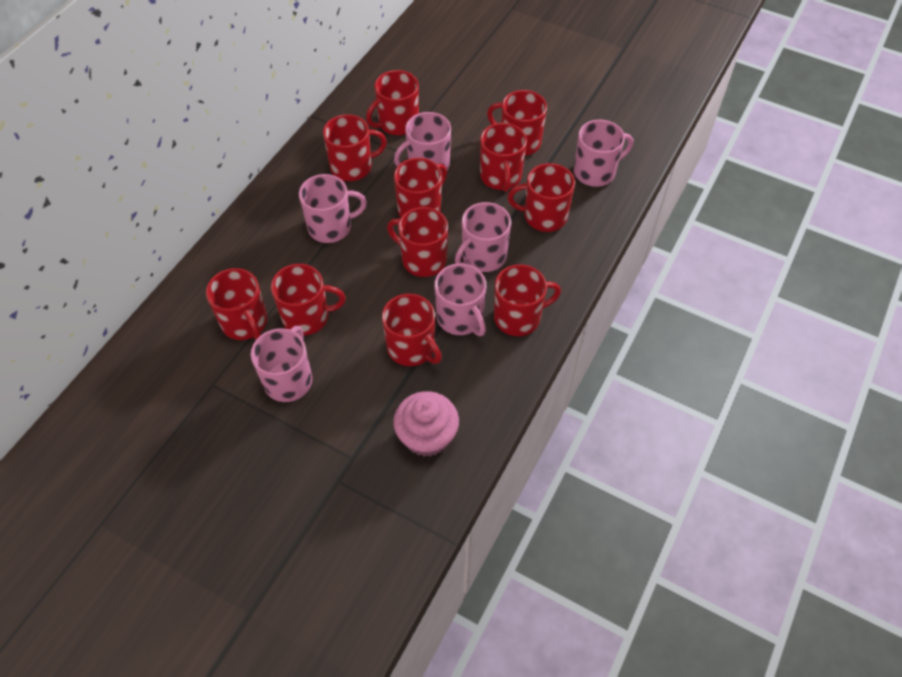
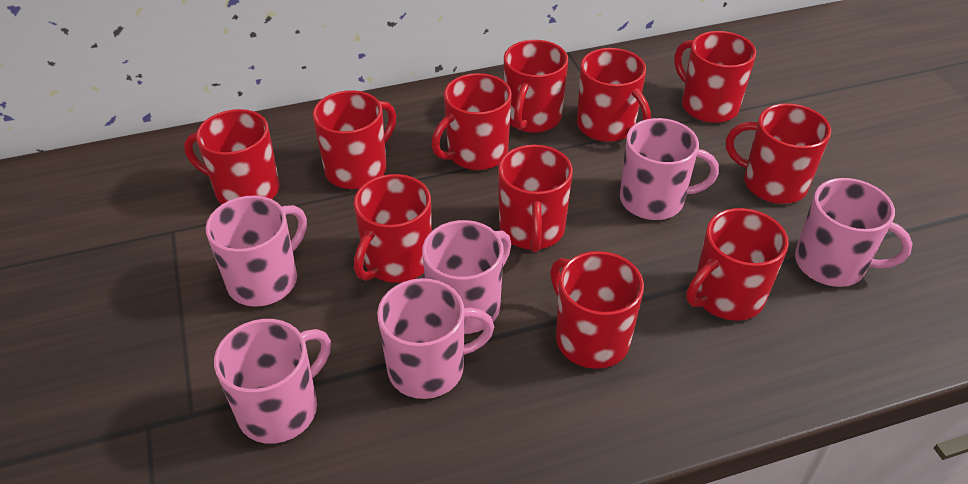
pink cupcake: 1 -> 0

